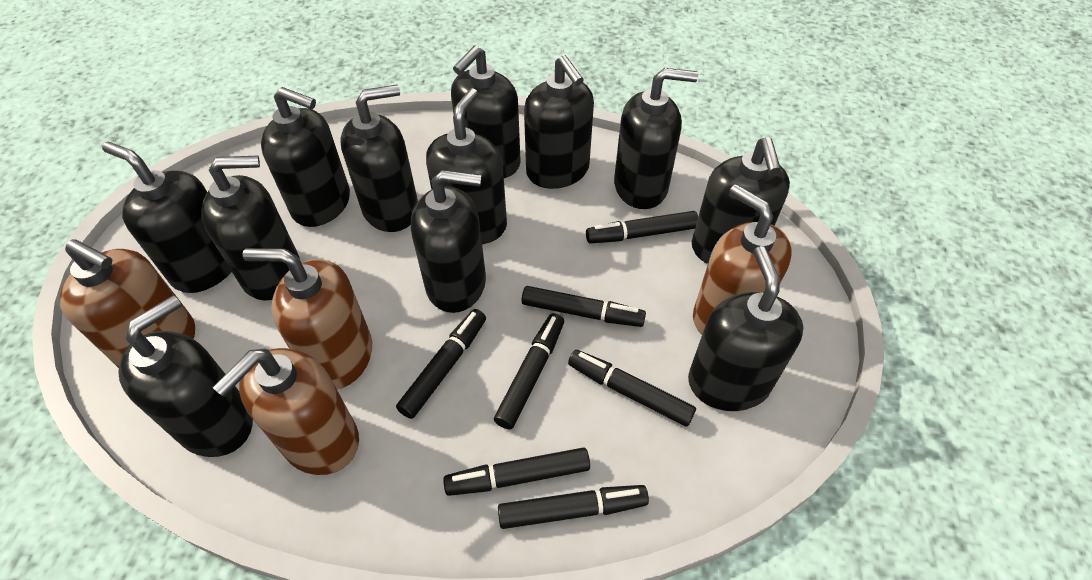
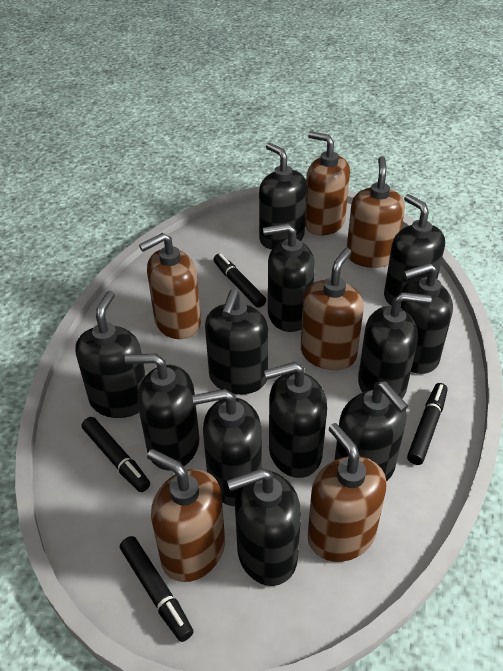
black marker: 7 -> 4
brown soap dispenser: 4 -> 6

